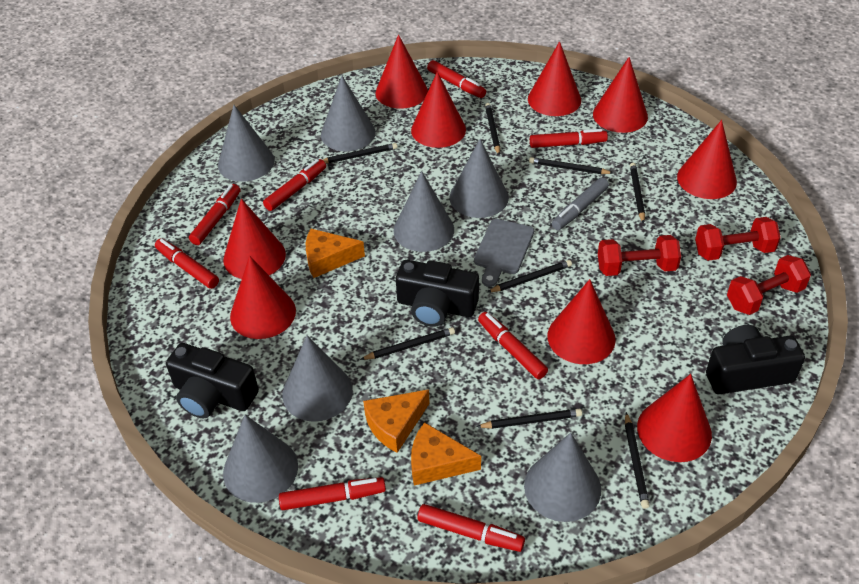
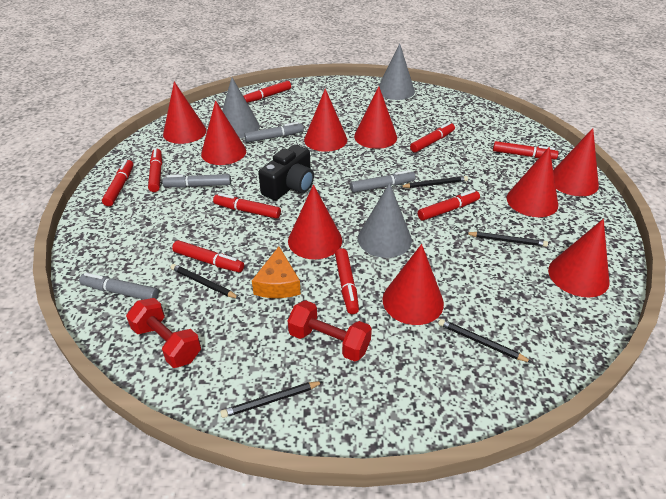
black camera: 3 -> 1
black pencil: 8 -> 5
grey cone: 7 -> 3
grey cutting board: 1 -> 0
grey marker: 1 -> 4
orange cheese: 3 -> 1
red dumbbell: 3 -> 2
red marker: 8 -> 9

